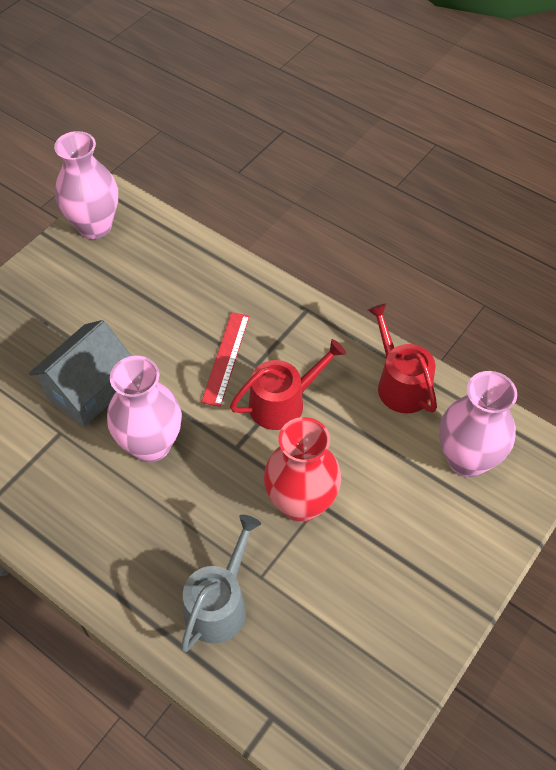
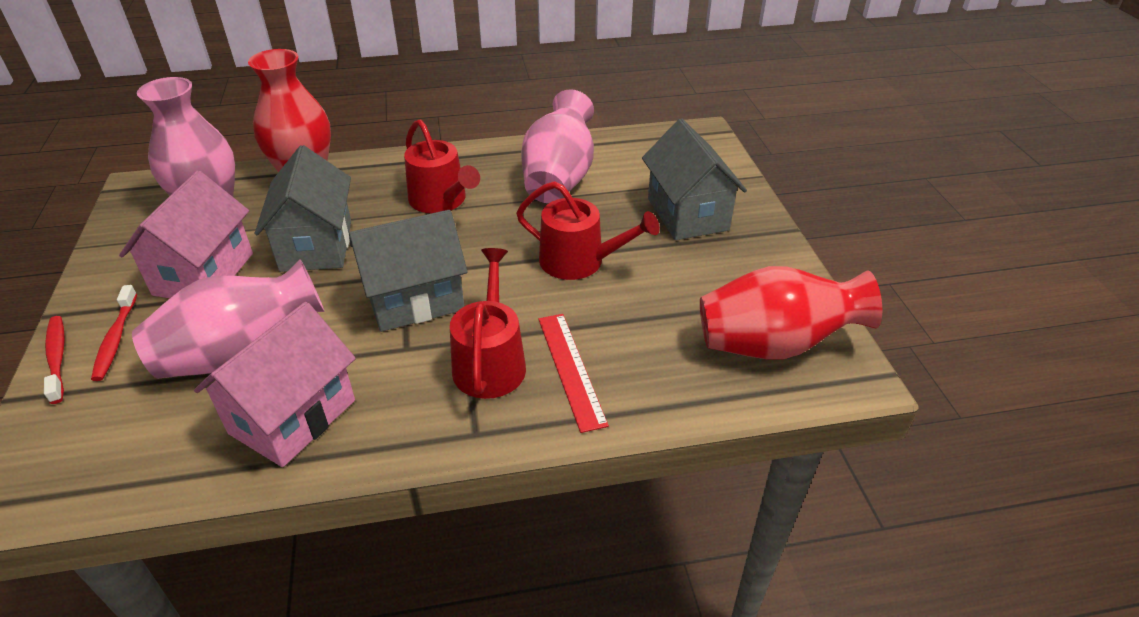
grey house: 1 -> 3
grey watering can: 1 -> 0
pink house: 0 -> 2
red toothbrush: 0 -> 2
red vase: 1 -> 2
red watering can: 2 -> 3

